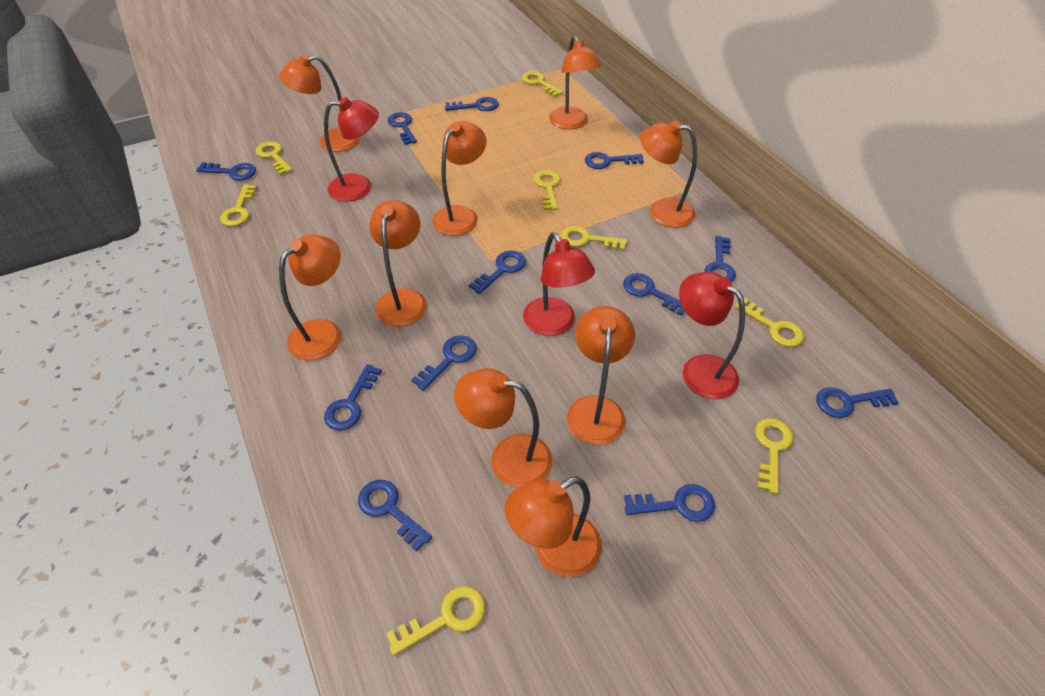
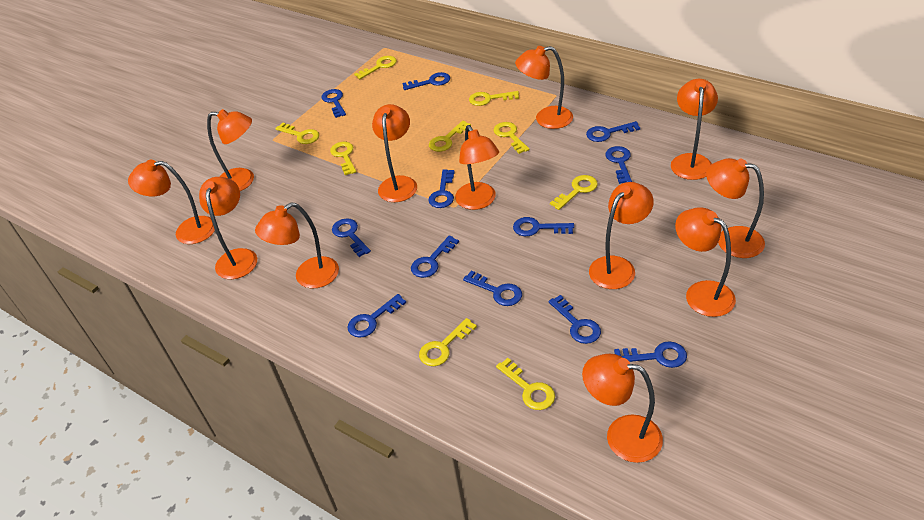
orange lamp: 9 -> 12
red lamp: 3 -> 0
yellow key: 8 -> 9

